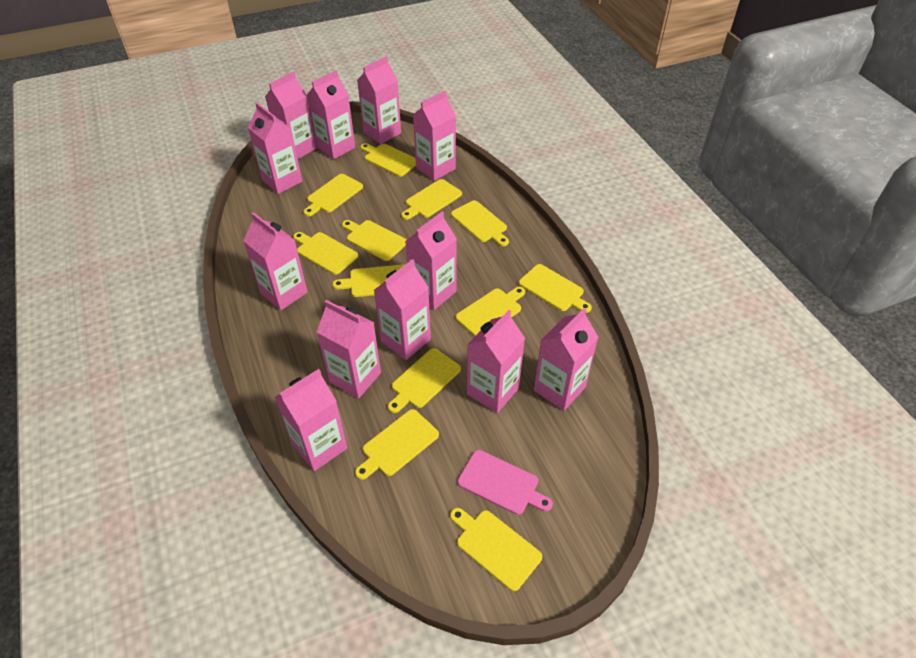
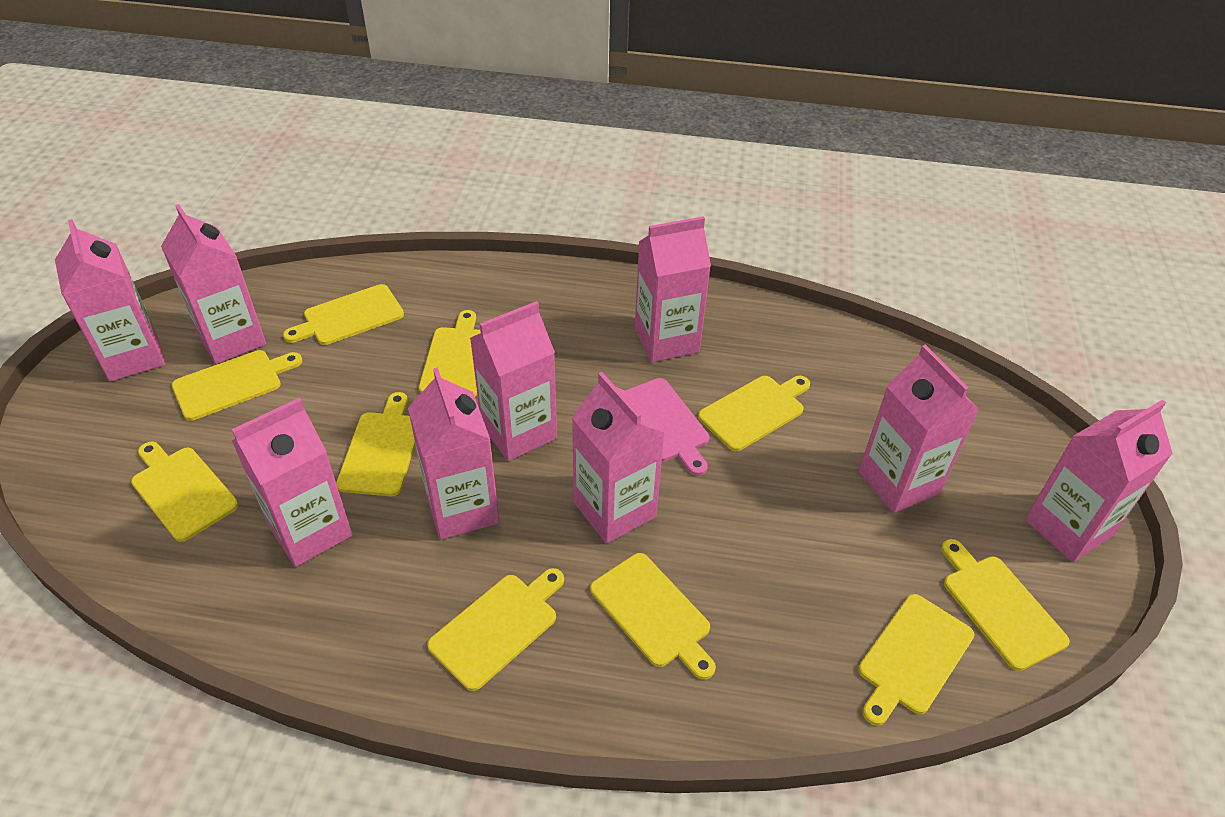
pink carton: 12 -> 9
yellow cutting board: 12 -> 10

